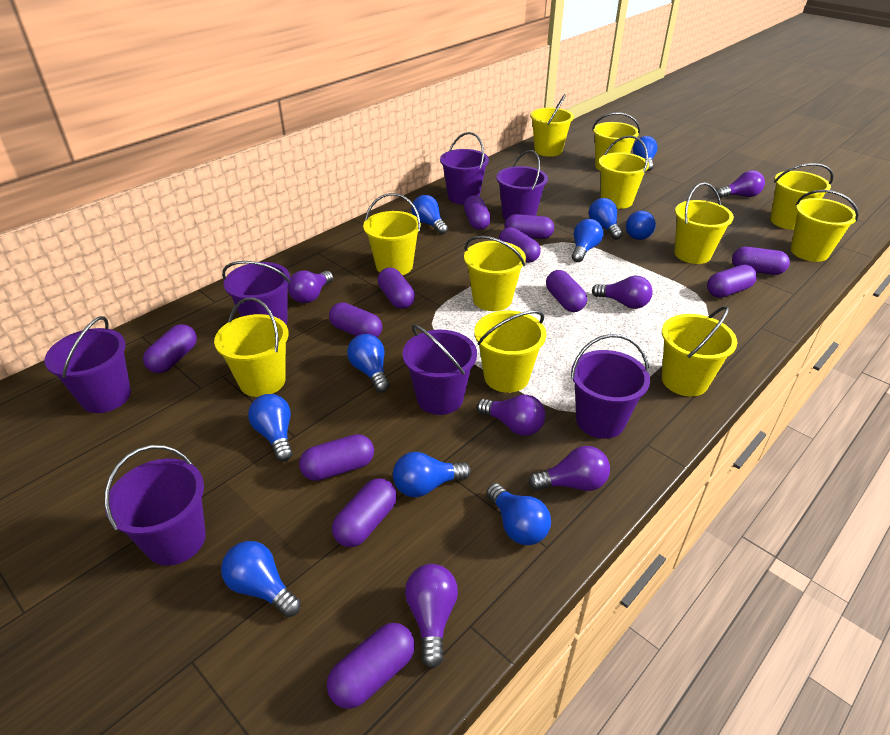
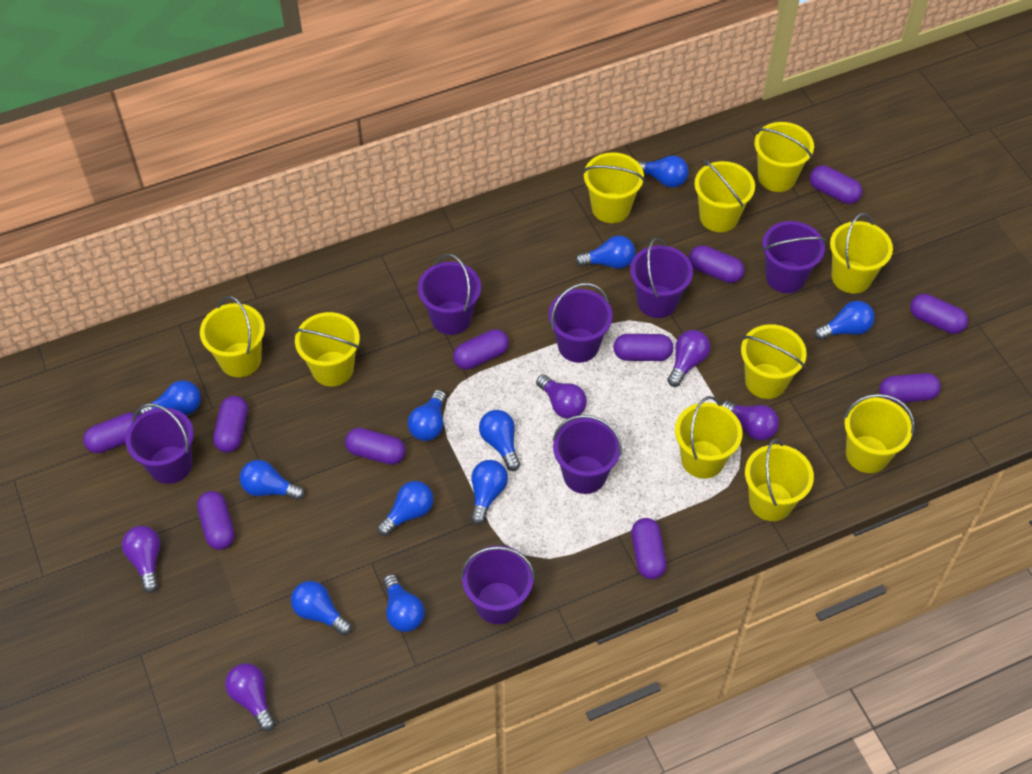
blue light bulb: 10 -> 11
purple capsule: 12 -> 11
purple light bulb: 6 -> 5
yellow bucket: 11 -> 10

